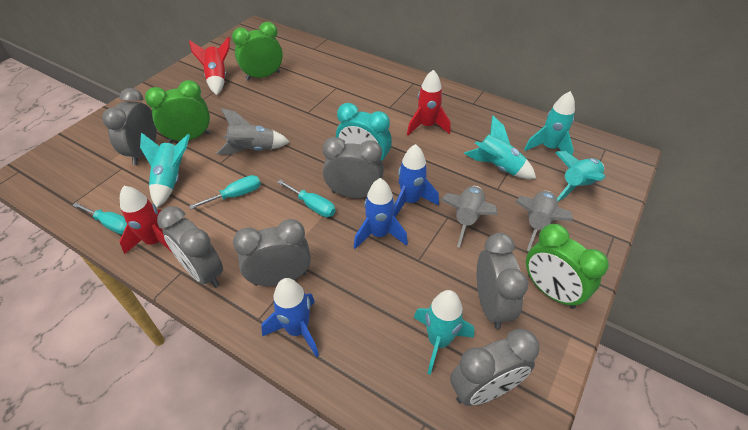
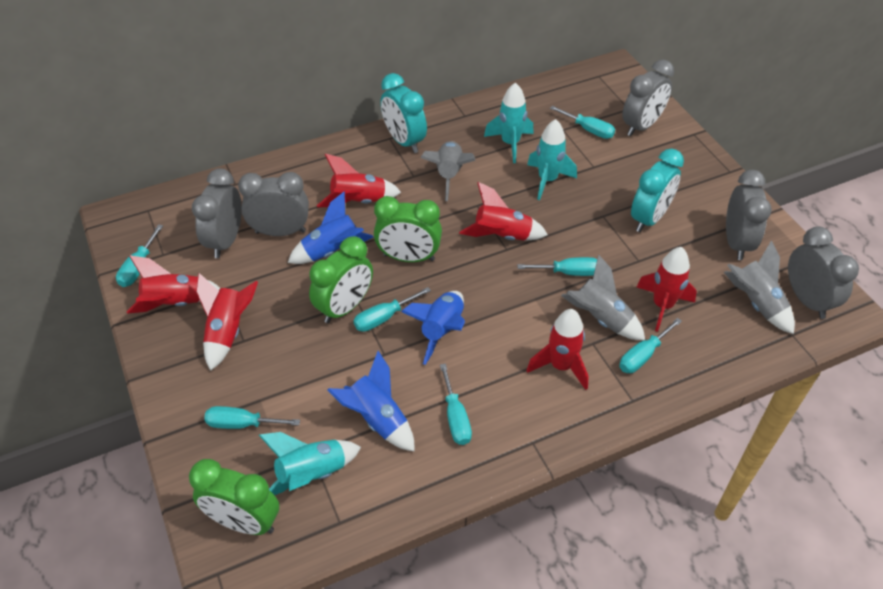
grey clock: 6 -> 5
red rocket: 3 -> 6
turquoise clock: 1 -> 2
turquoise rocket: 5 -> 3
turquoise screwdriver: 3 -> 7

